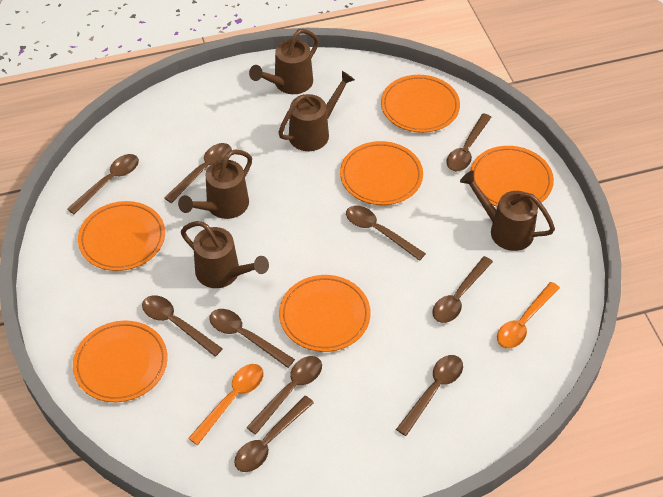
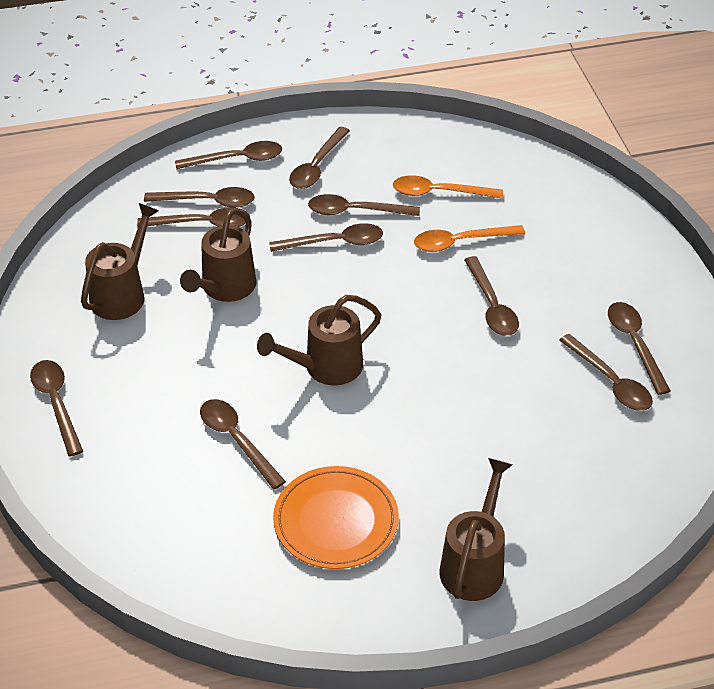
brown spoon: 10 -> 11
brown watering can: 5 -> 4
orange plate: 6 -> 1

